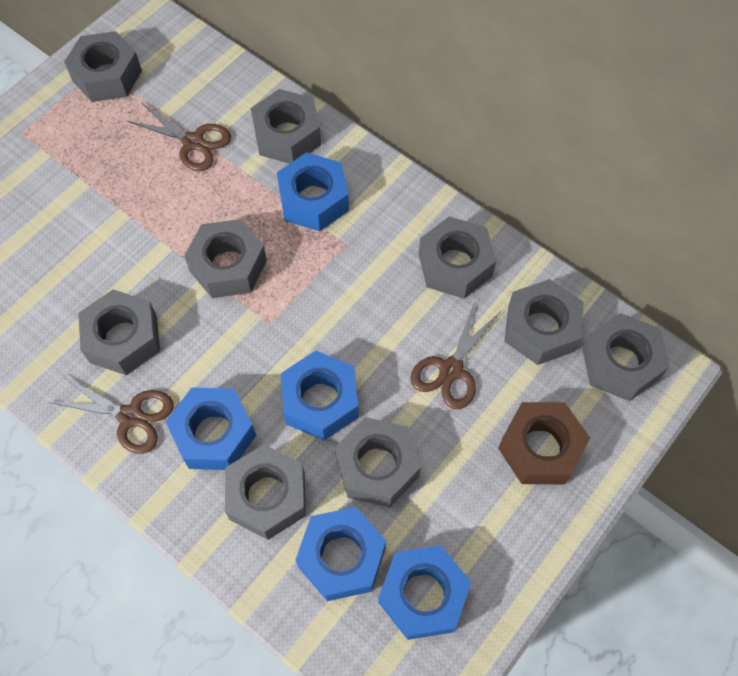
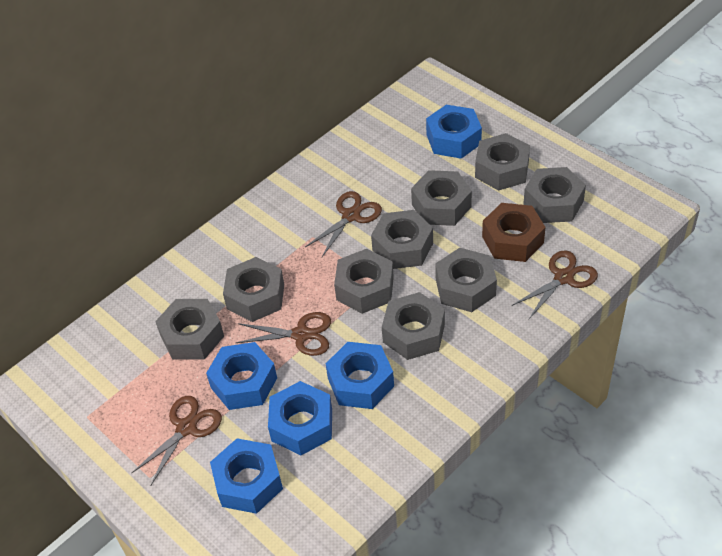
brown scissors: 3 -> 4

